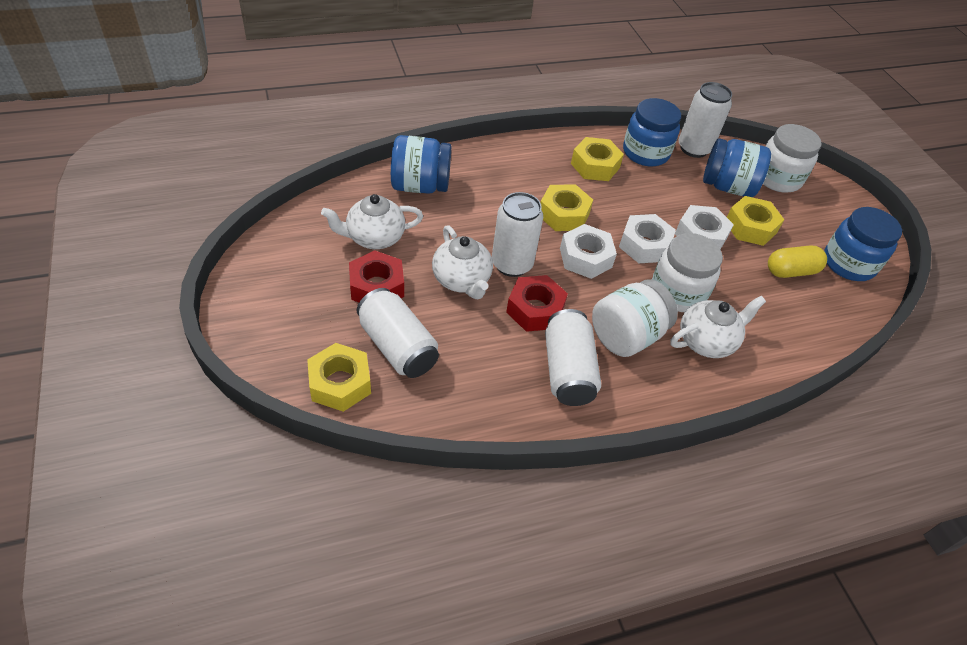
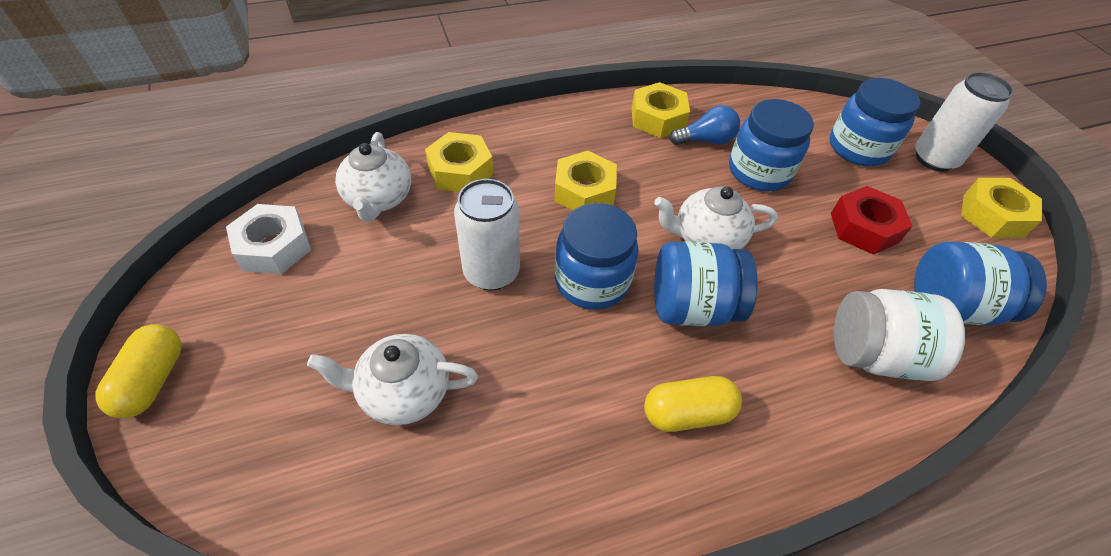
blue jar: 4 -> 5
blue light bulb: 0 -> 1
red nut: 2 -> 1
white can: 4 -> 2
white jar: 3 -> 1
white nut: 3 -> 1
yellow capsule: 1 -> 2

